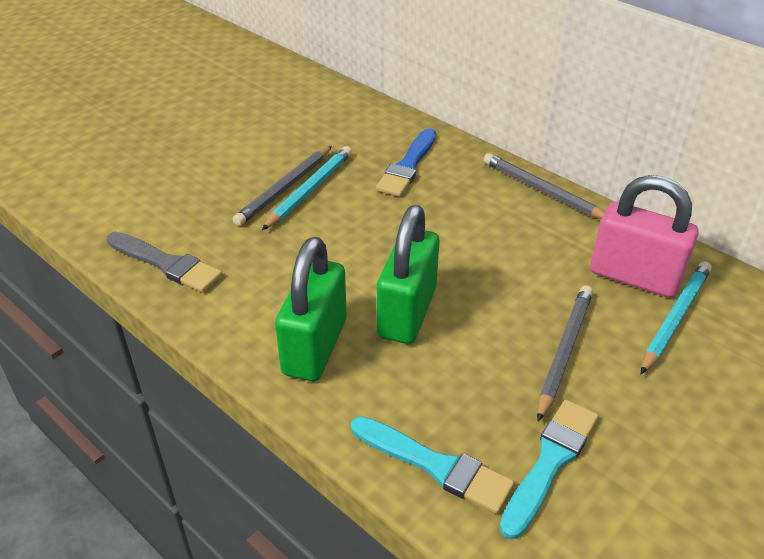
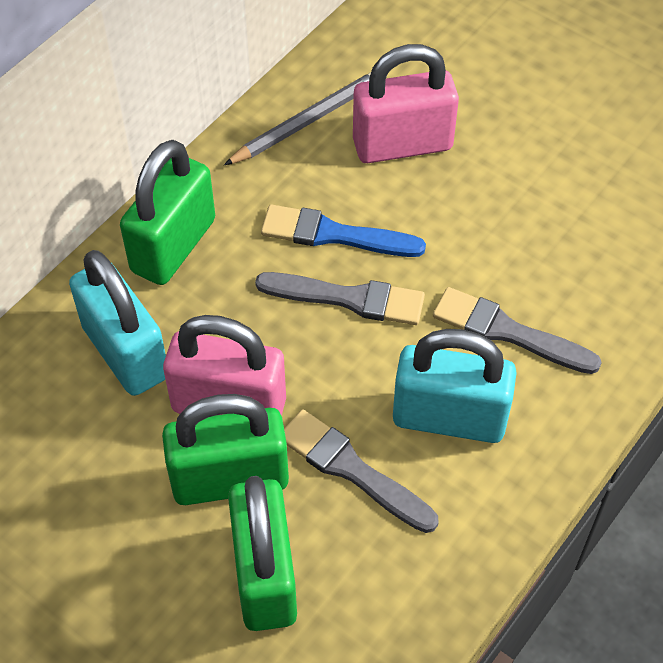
green padlock: 2 -> 3
grey brush: 1 -> 3
grey pencil: 3 -> 1
pink padlock: 1 -> 2
turquoise brush: 2 -> 0
turquoise padlock: 0 -> 2
turquoise pencil: 2 -> 0

